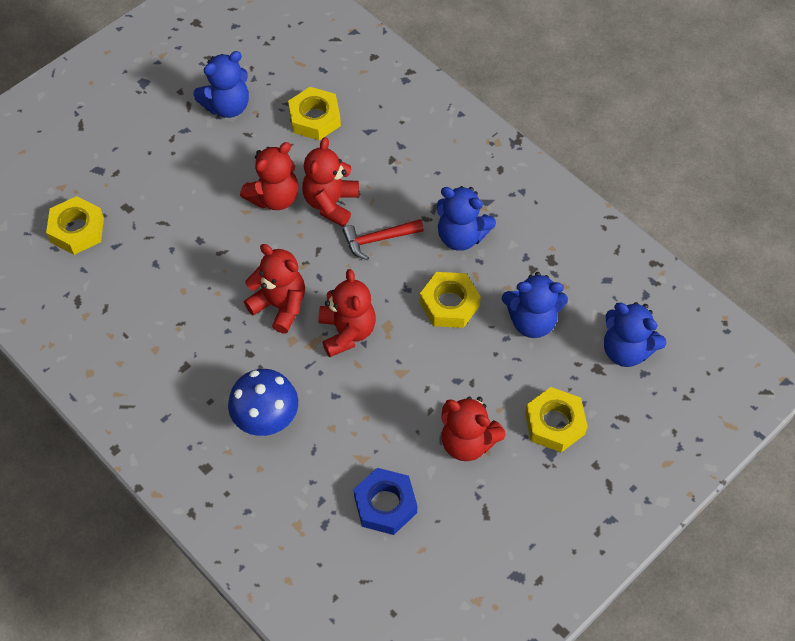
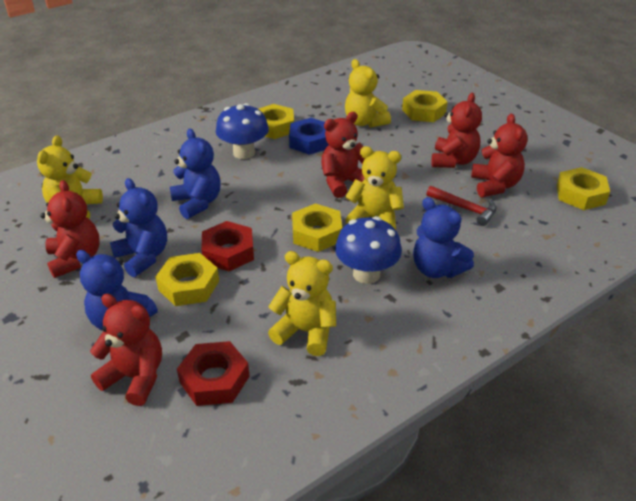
blue mushroom: 1 -> 2
red nut: 0 -> 2
yellow nut: 4 -> 5
yellow teddy bear: 0 -> 4

